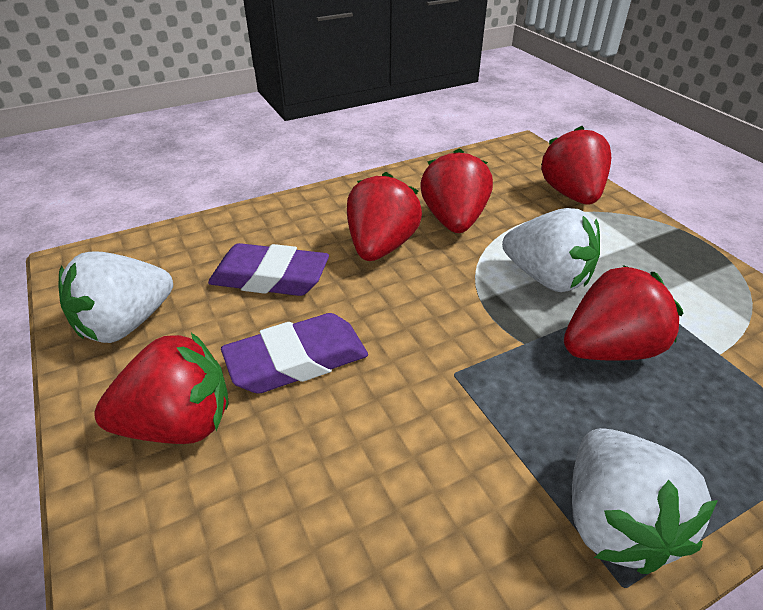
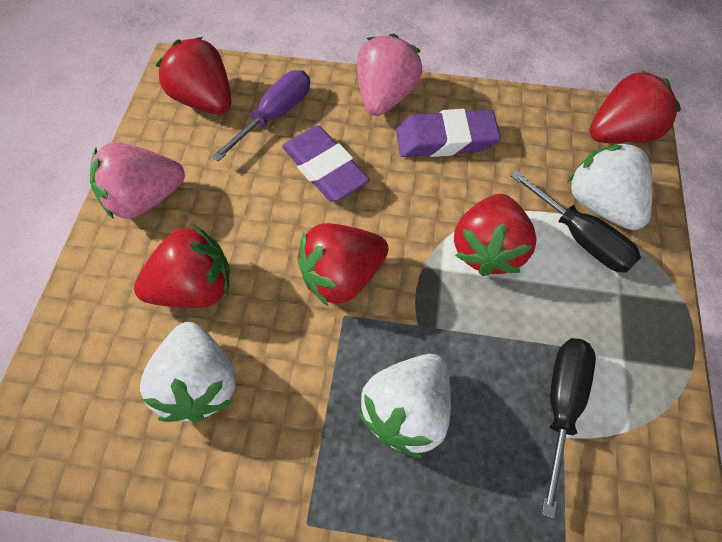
black screwdriver: 0 -> 2
pink strawberry: 0 -> 2
purple screwdriver: 0 -> 1

